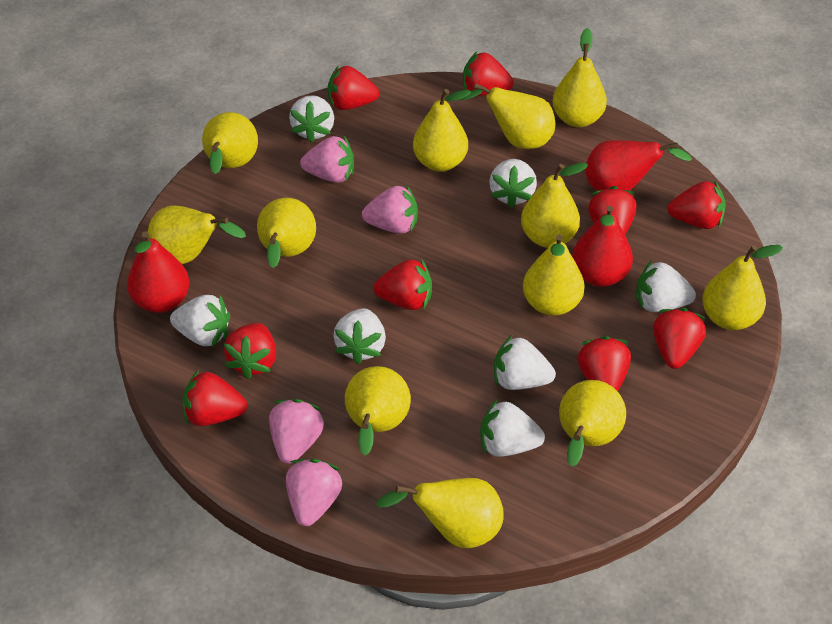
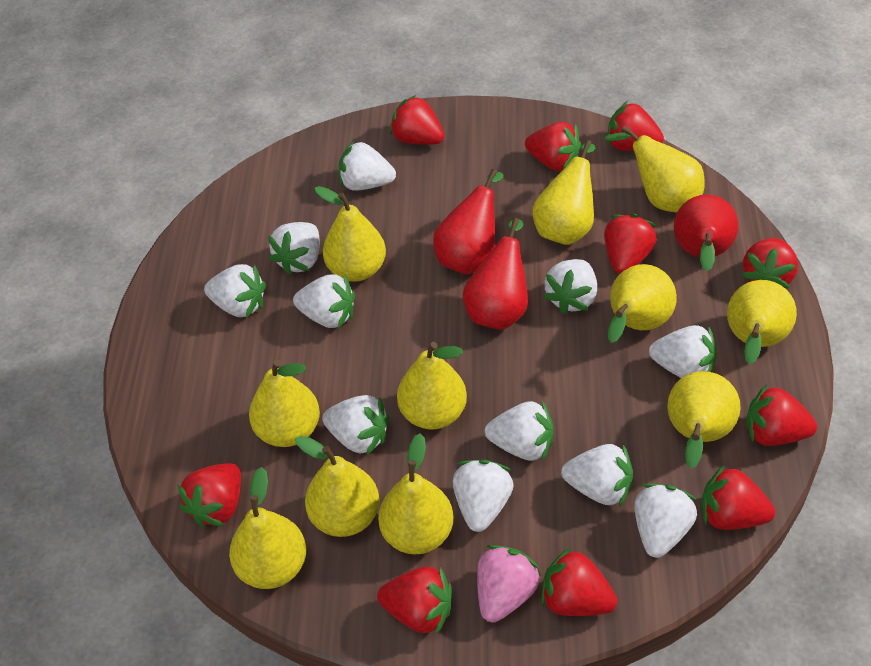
pink strawberry: 4 -> 1
red strawberry: 9 -> 10
white strawberry: 7 -> 11
yellow pear: 12 -> 11

